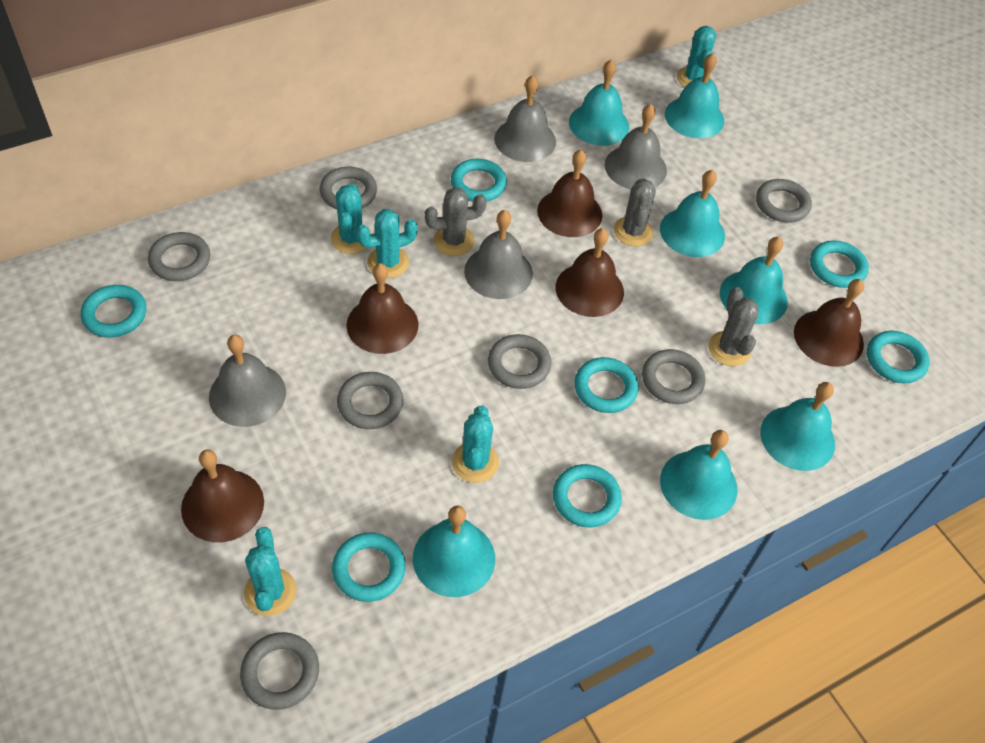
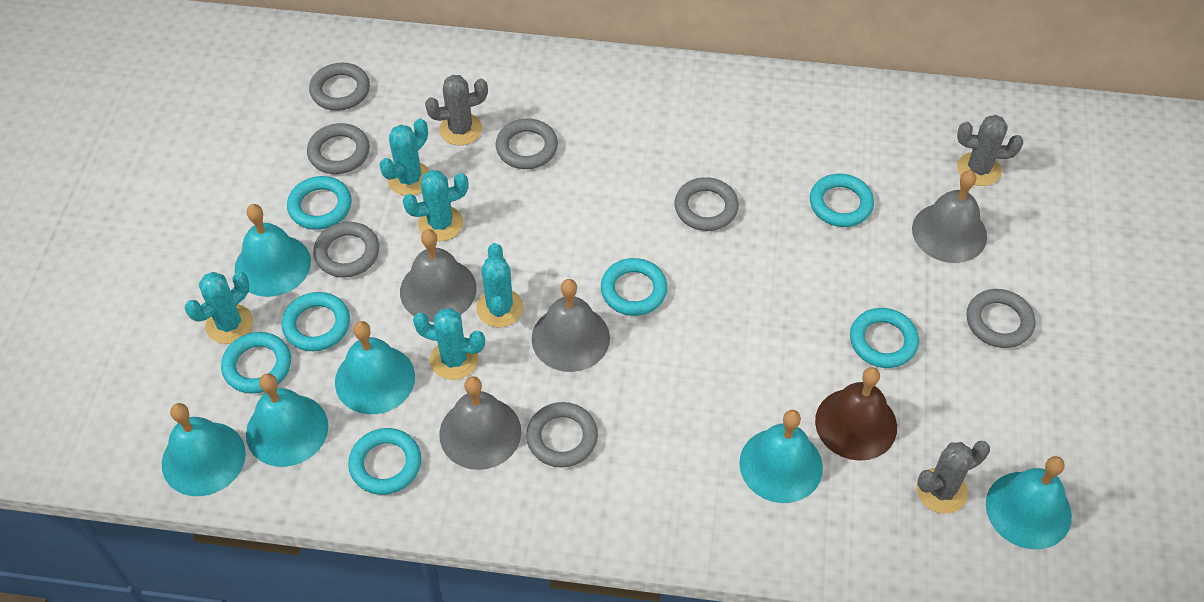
brown bell: 5 -> 1
turquoise bell: 7 -> 6

